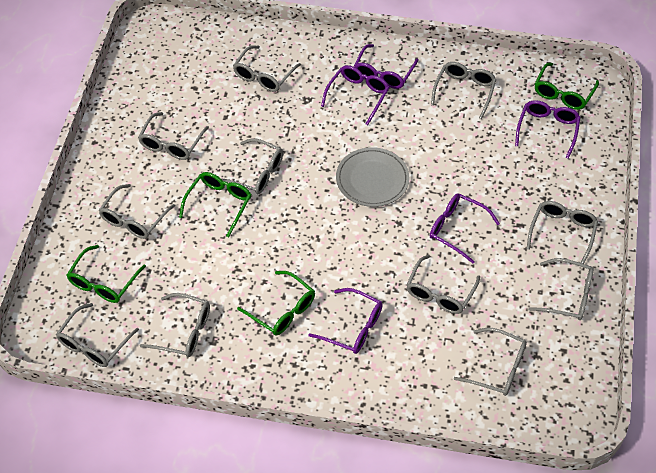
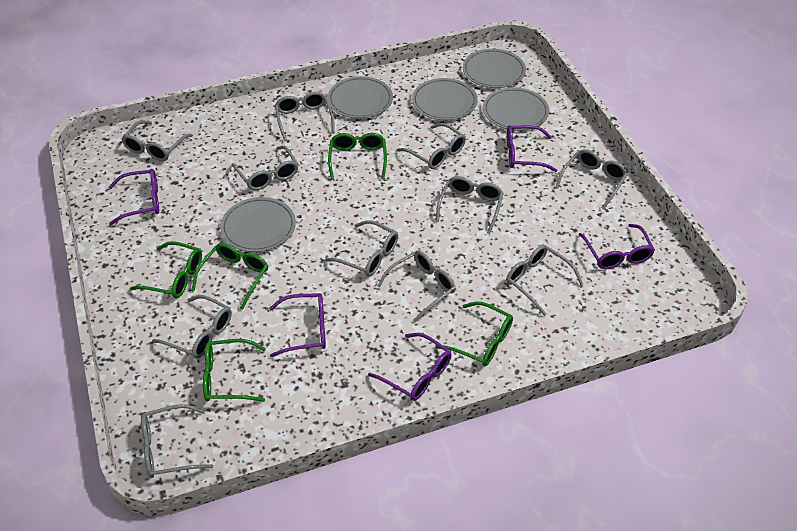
green glasses: 4 -> 5
grey plate: 1 -> 5

